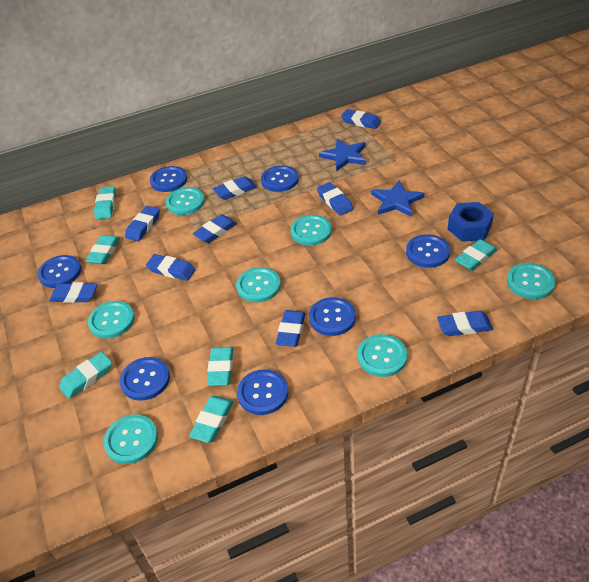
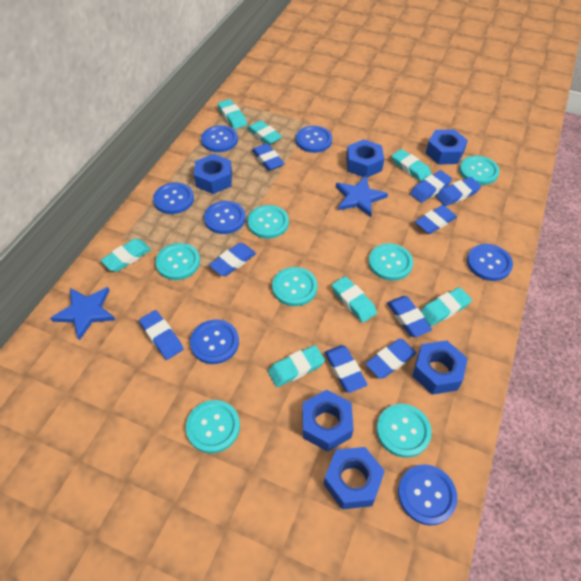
blue nut: 1 -> 6
turquoise eraser: 6 -> 7

